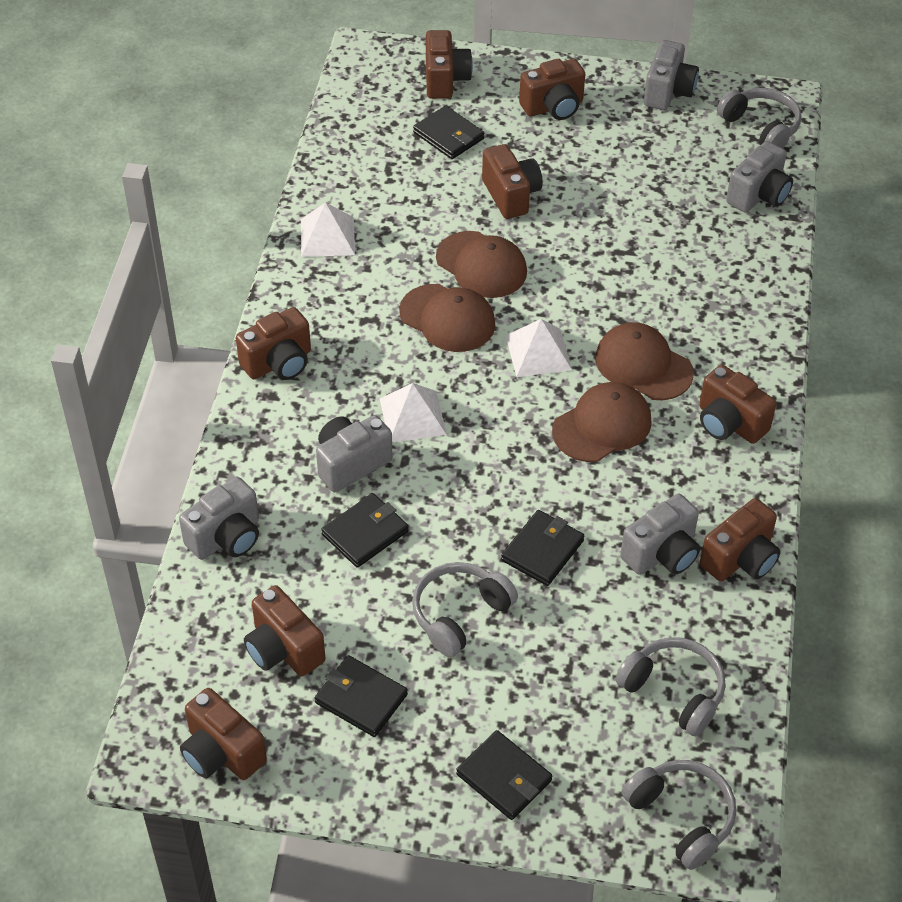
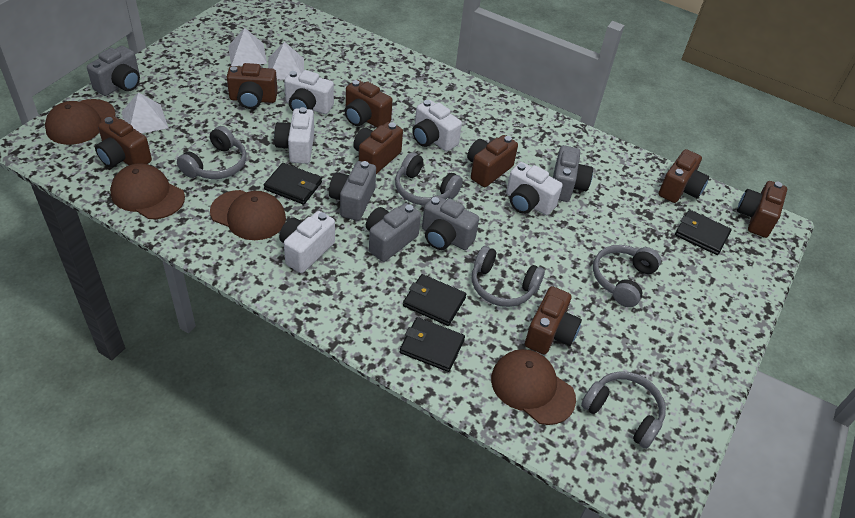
black wallet: 5 -> 4
grey headphones: 4 -> 5
white camera: 0 -> 5

